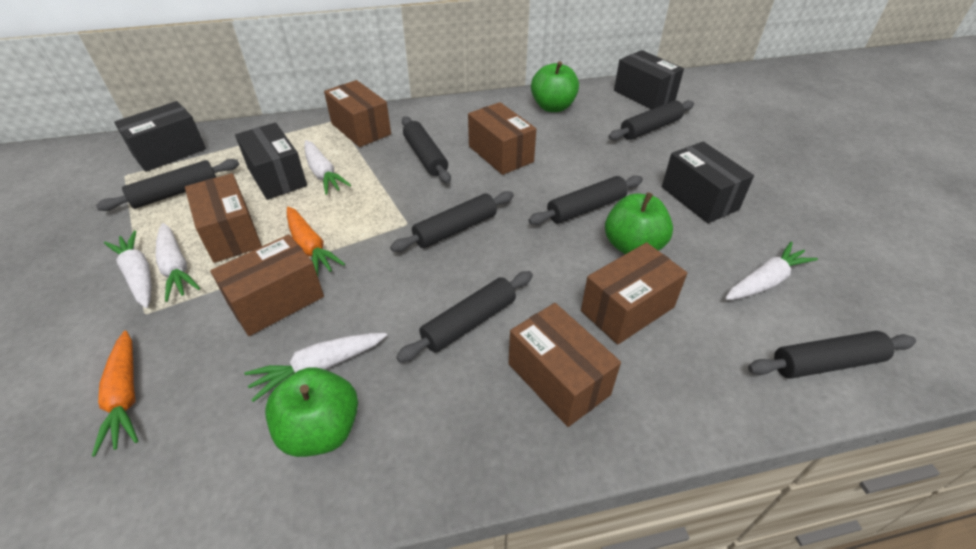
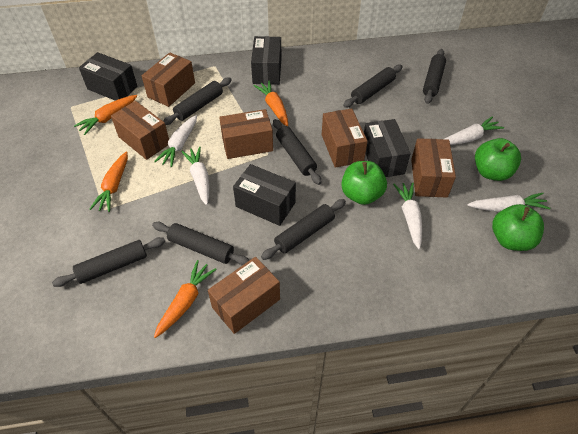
orange carrot: 2 -> 4

